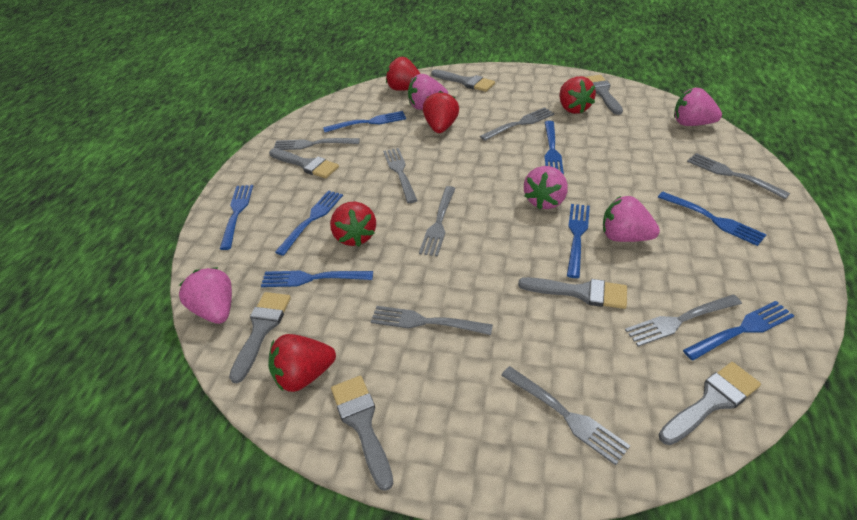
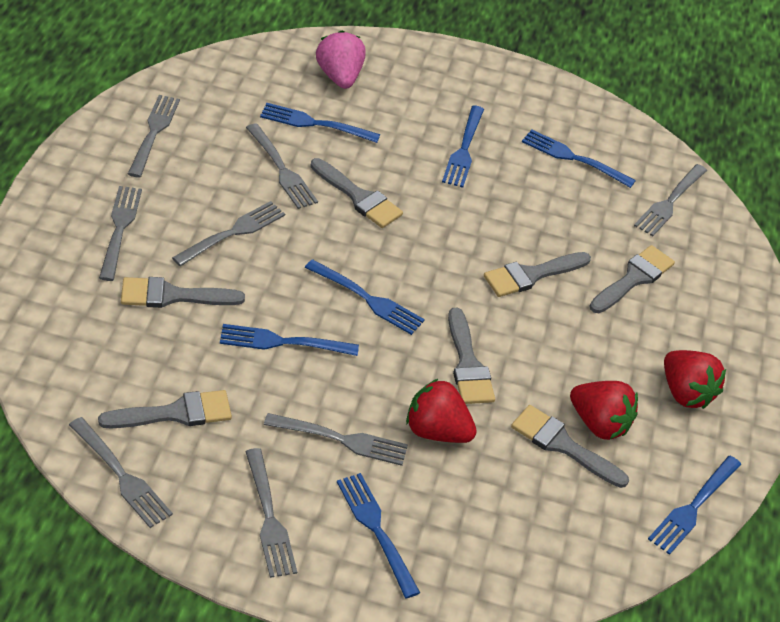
blue fork: 8 -> 7
pink strawberry: 5 -> 1
red strawberry: 5 -> 3

